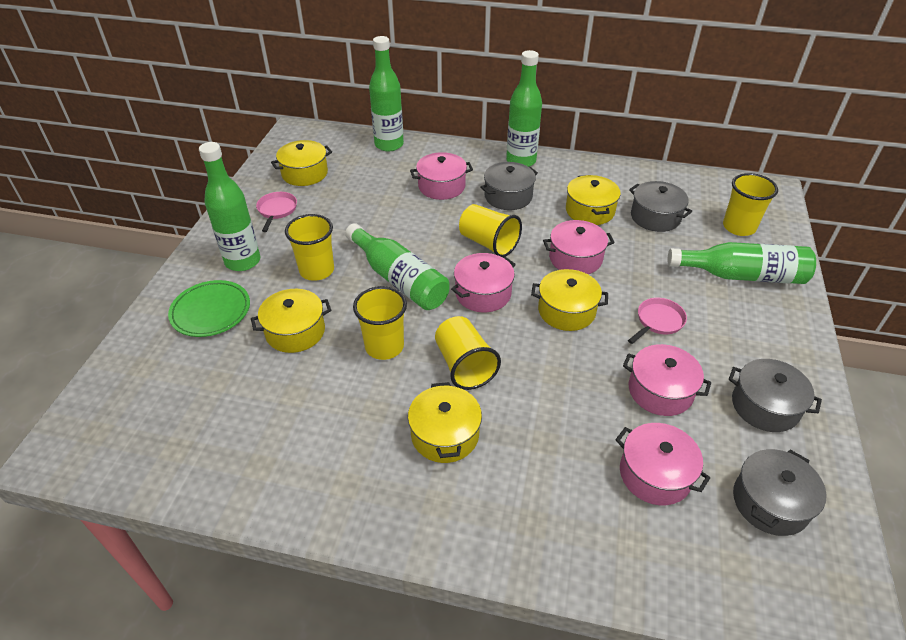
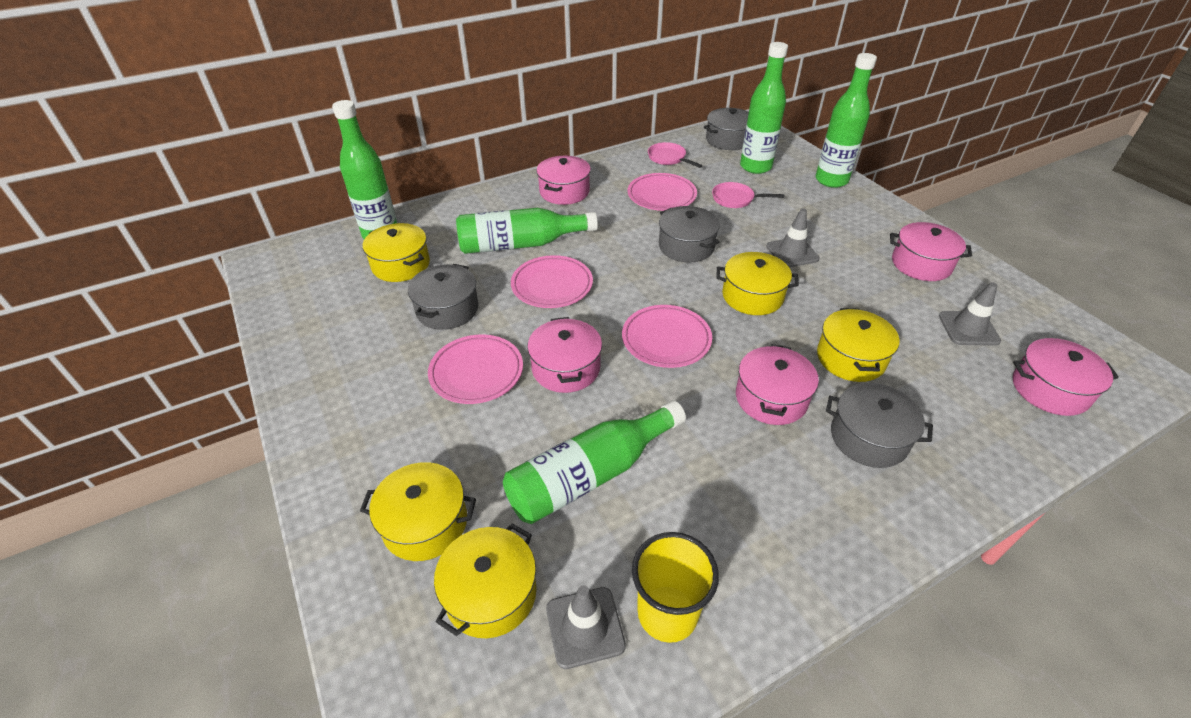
green plate: 1 -> 0
grey traffic cone: 0 -> 3
pink plate: 0 -> 4
yellow cup: 5 -> 1

